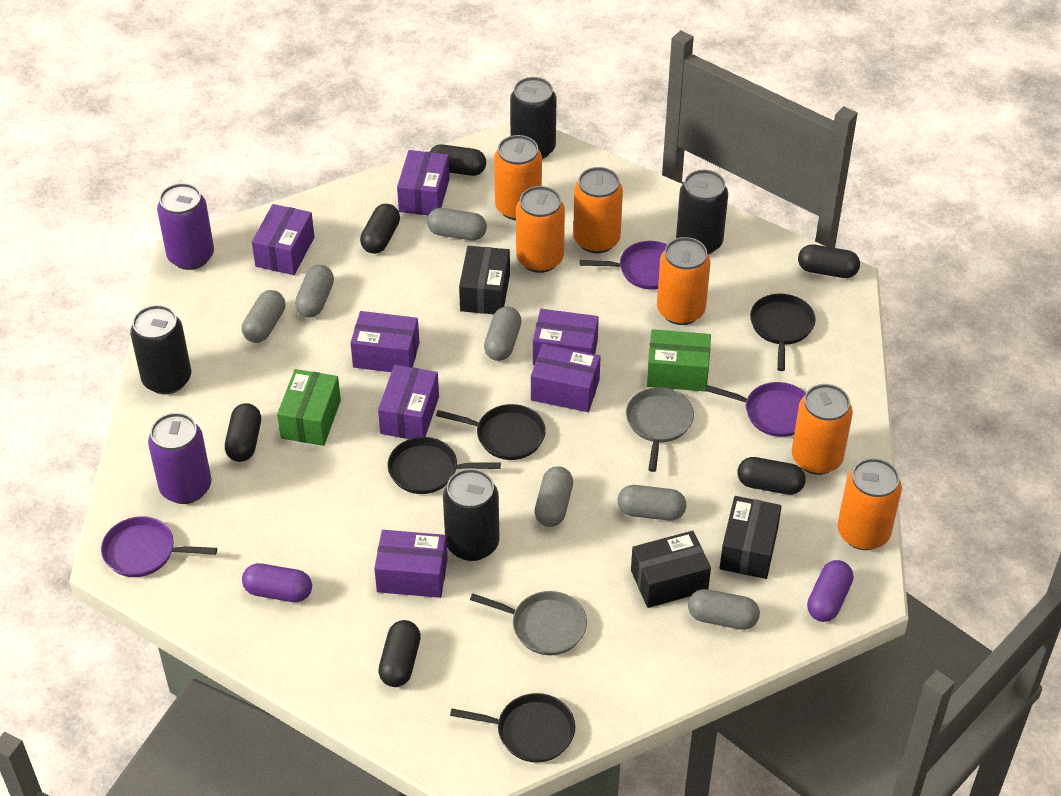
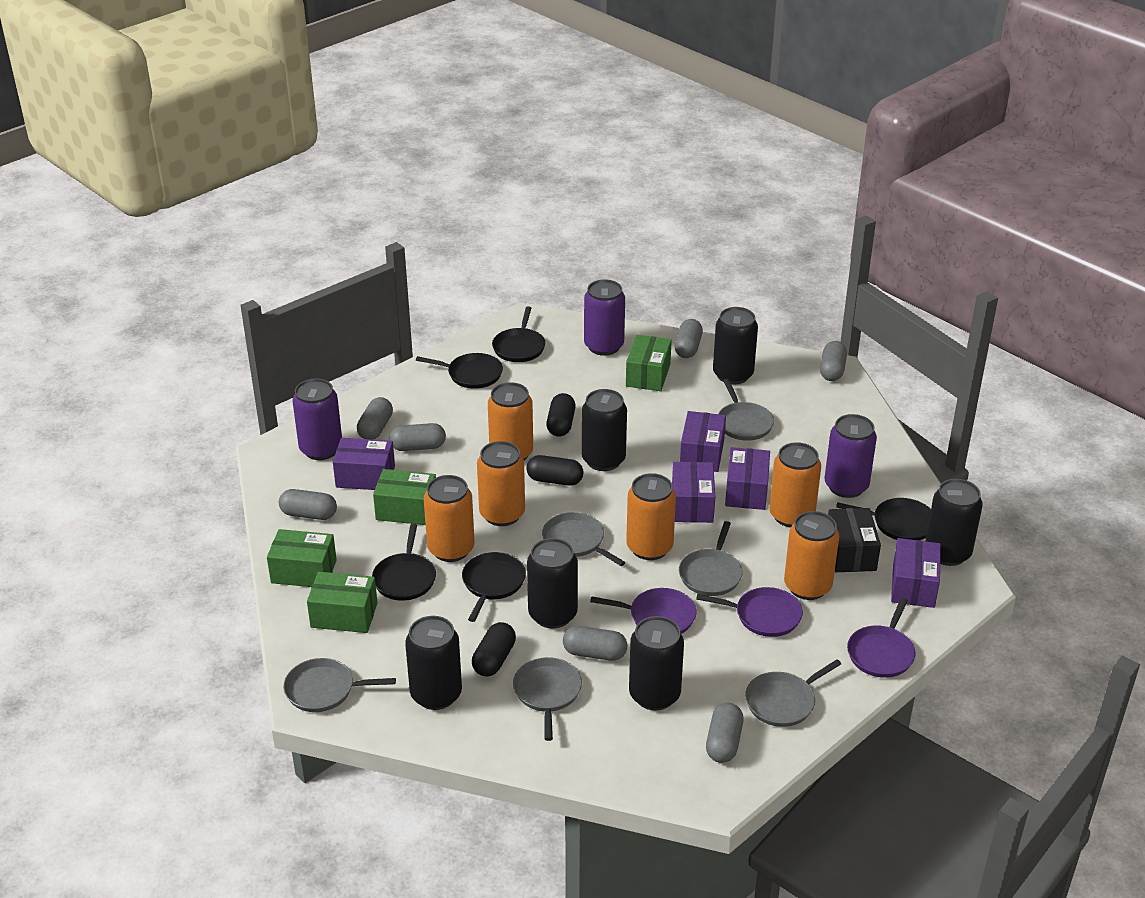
black box: 3 -> 1
black can: 4 -> 6
black capsule: 6 -> 3
black pan: 4 -> 5
green box: 2 -> 4
grey pan: 2 -> 6
purple box: 7 -> 5
purple can: 2 -> 3
purple capsule: 2 -> 0

